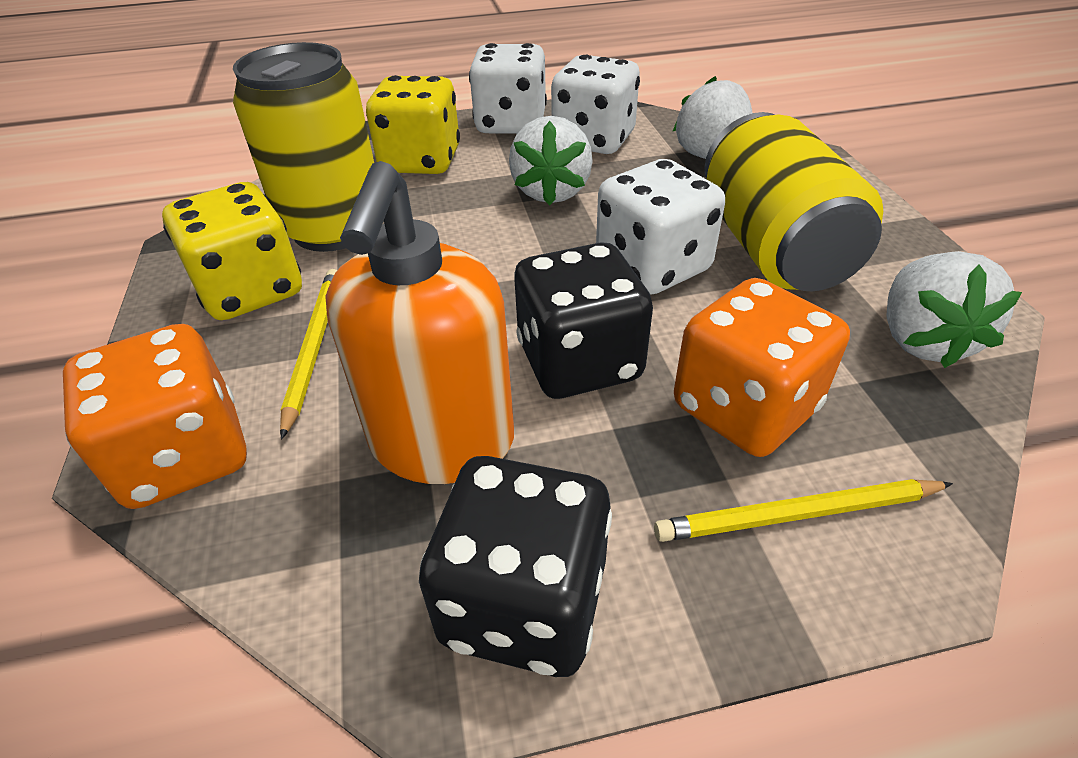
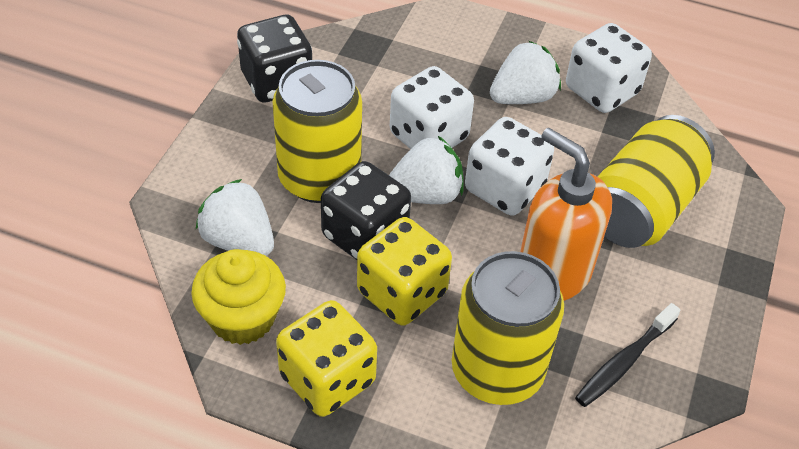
black toothbrush: 0 -> 1
orange dice: 2 -> 0
yellow can: 2 -> 3
yellow cupcake: 0 -> 1
yellow pencil: 2 -> 0

